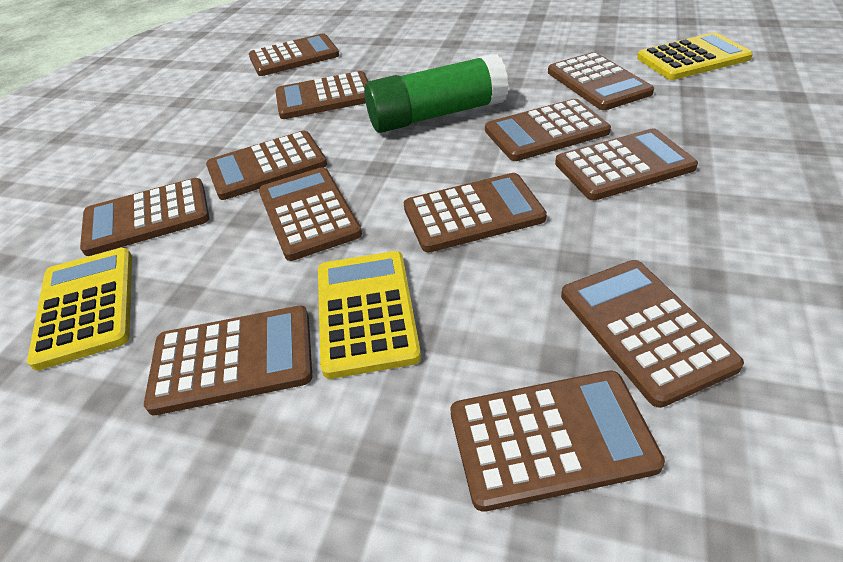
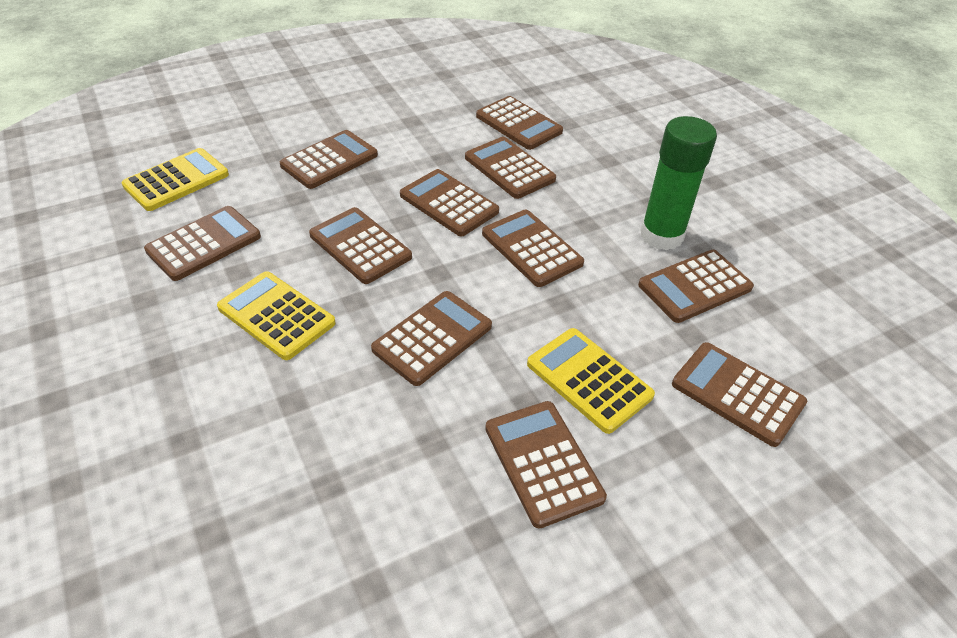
brown calculator: 12 -> 11

